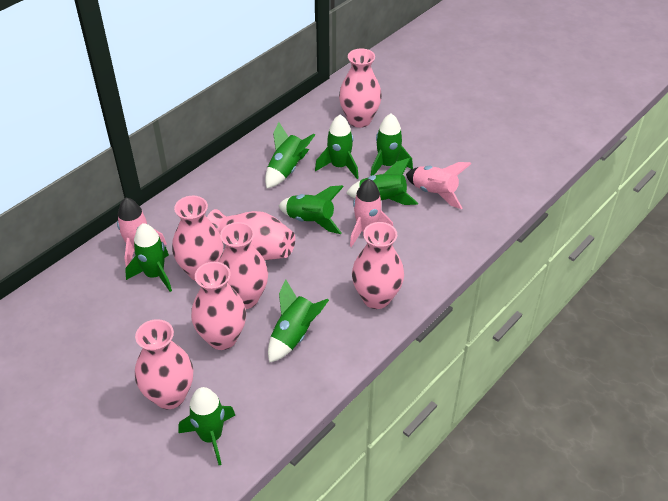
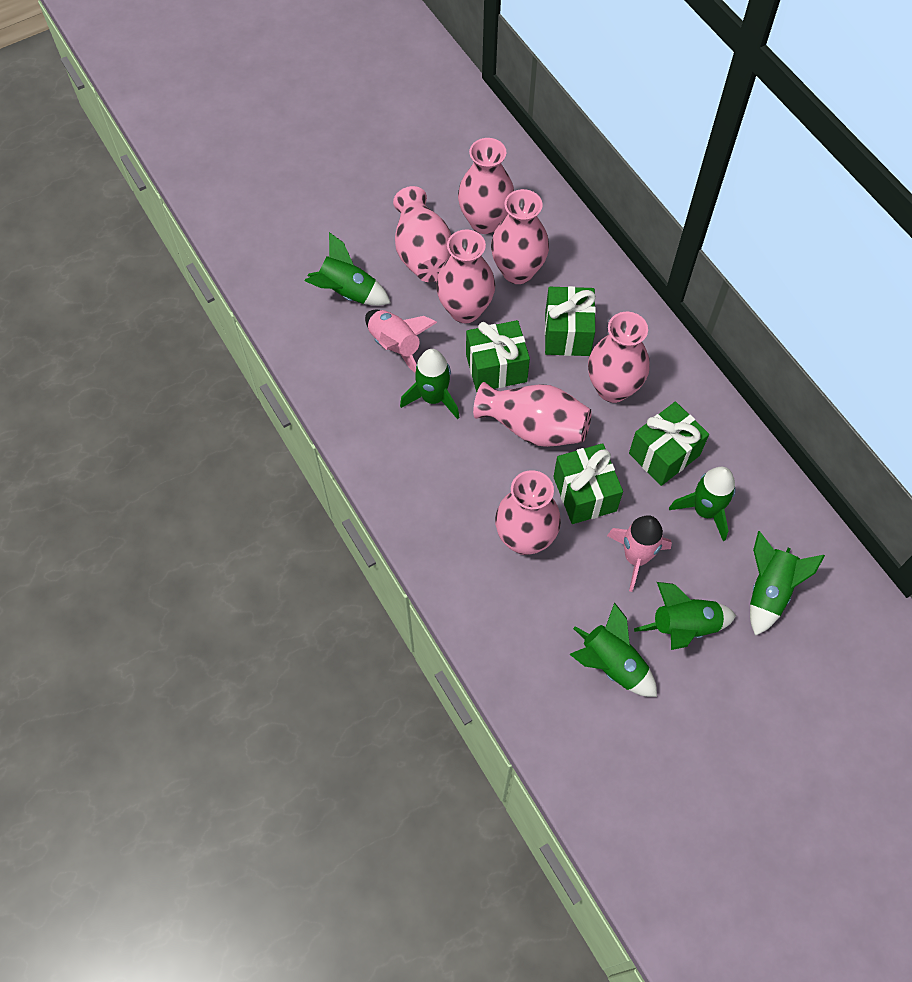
green gift: 0 -> 4
green rocket: 8 -> 6
pink rocket: 3 -> 2

